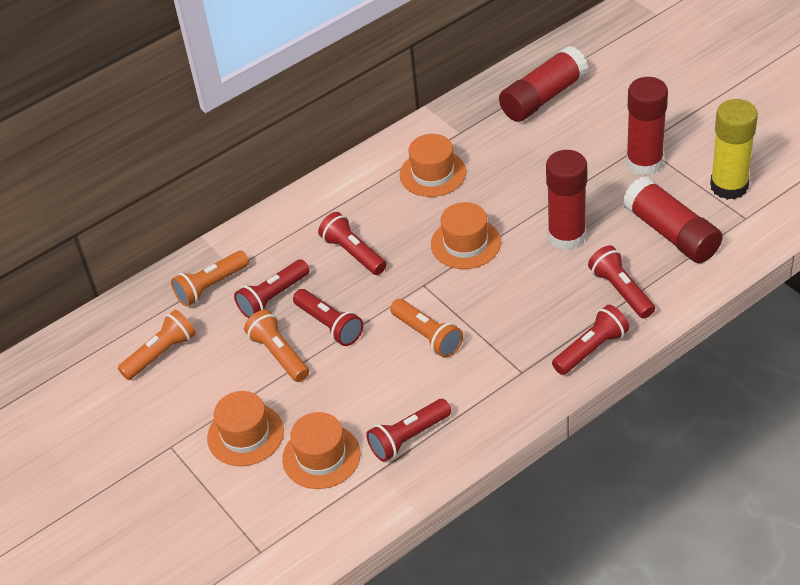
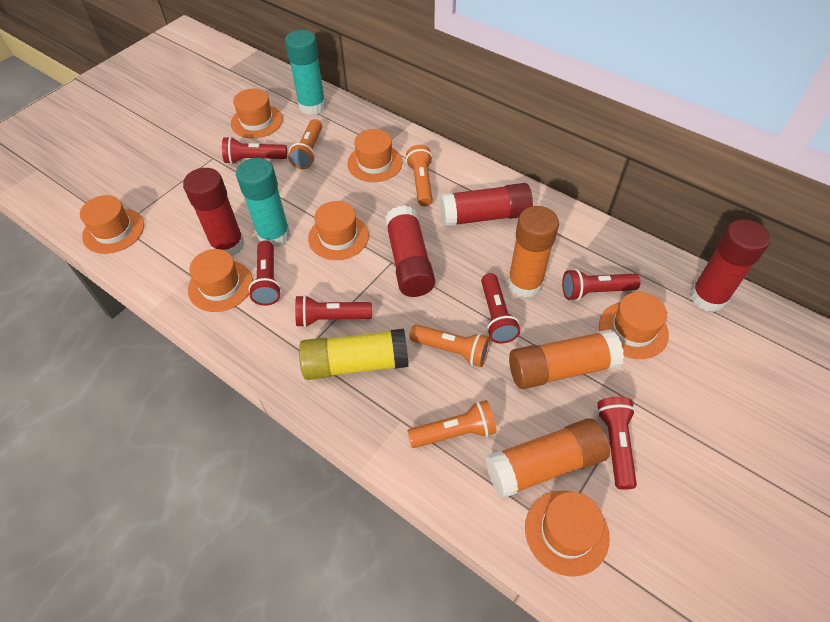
orange glue stick: 0 -> 3
orange hat: 4 -> 7
turquoise glue stick: 0 -> 2

